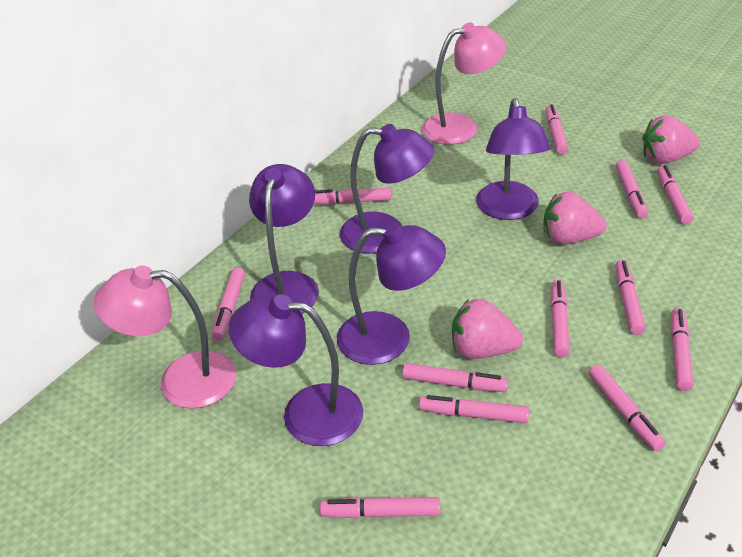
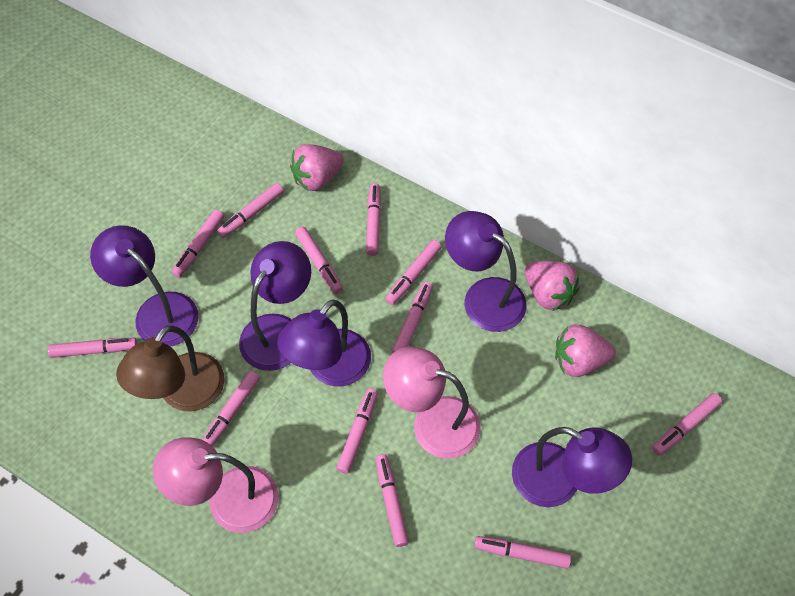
brown lamp: 0 -> 1

